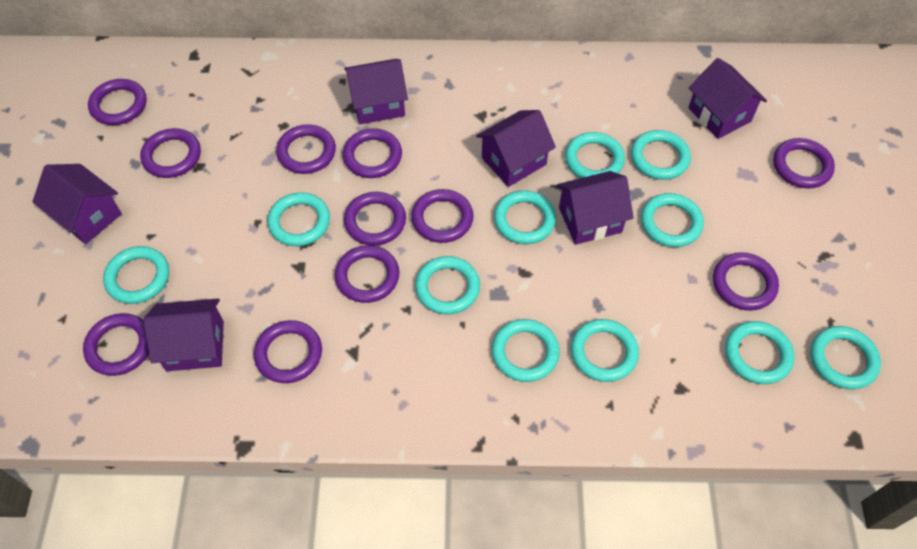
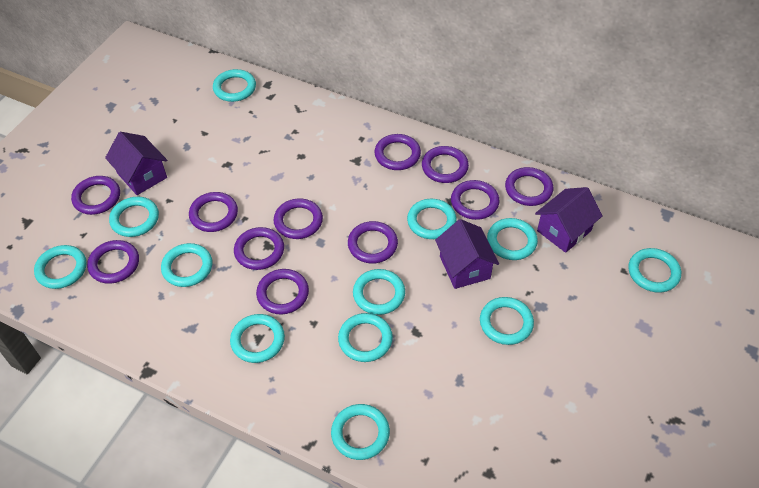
purple house: 6 -> 3
turquoise ring: 11 -> 12

